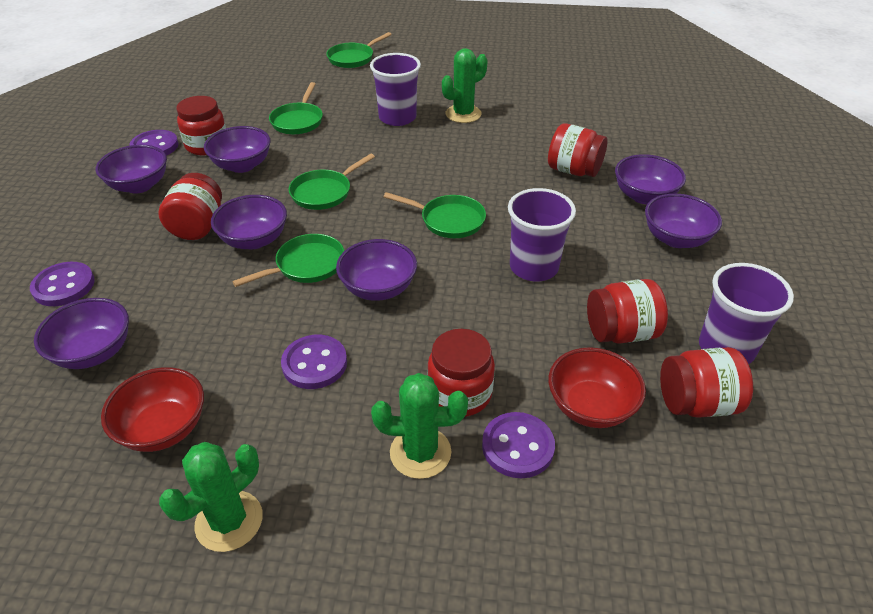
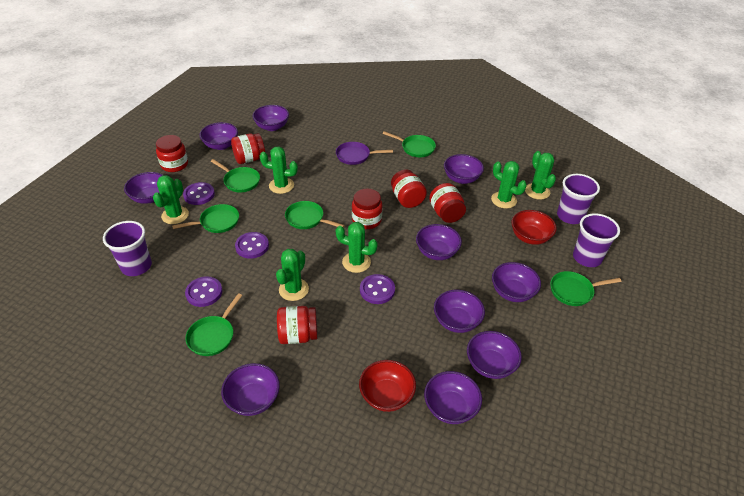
green cactus: 3 -> 6
green pan: 5 -> 6
purple bowl: 7 -> 10
purple pan: 0 -> 1

